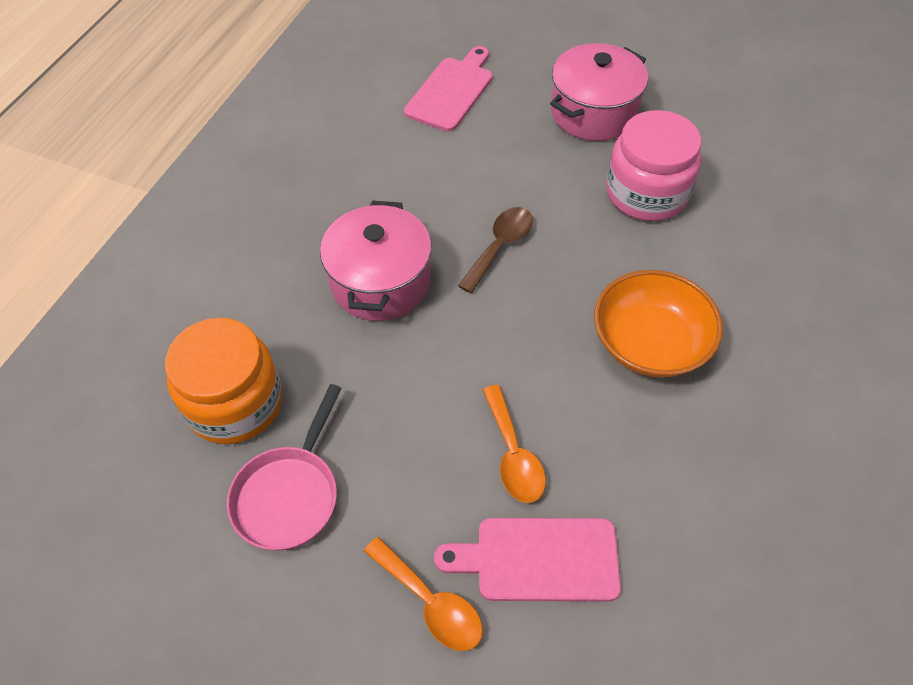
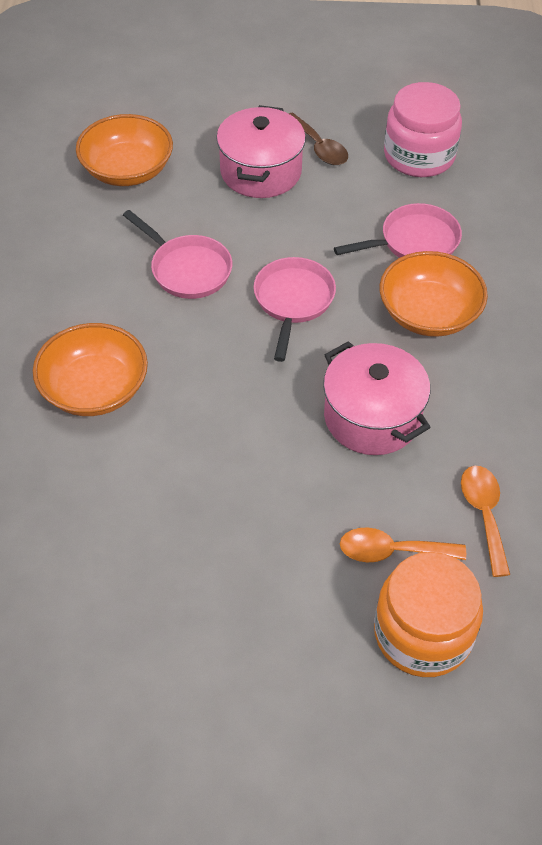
orange bowl: 1 -> 3
pink cutting board: 2 -> 0
pink pan: 1 -> 3

